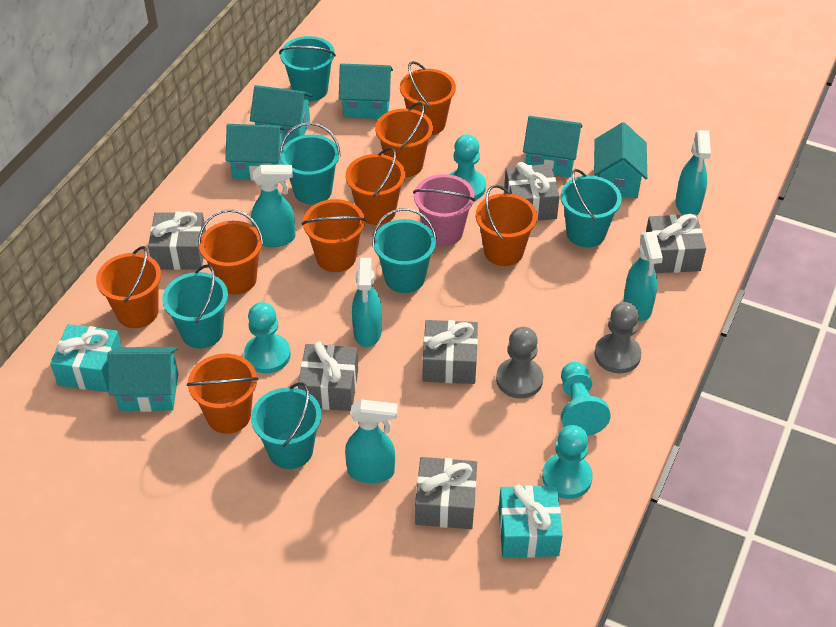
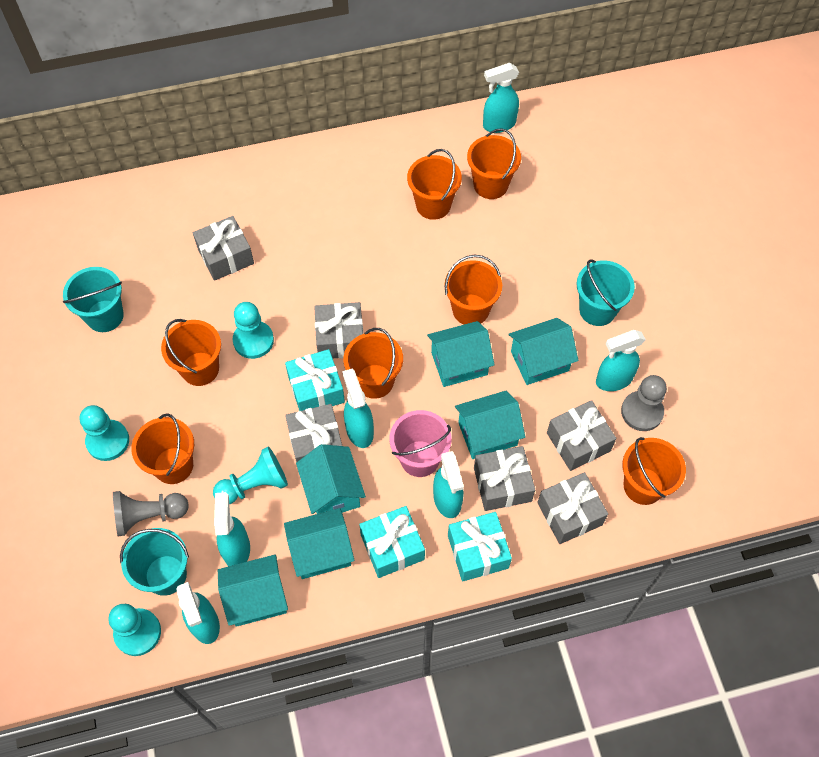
orange bucket: 8 -> 7
turquoise bucket: 6 -> 3
turquoise gift: 2 -> 3
turquoise spray bottle: 5 -> 6

